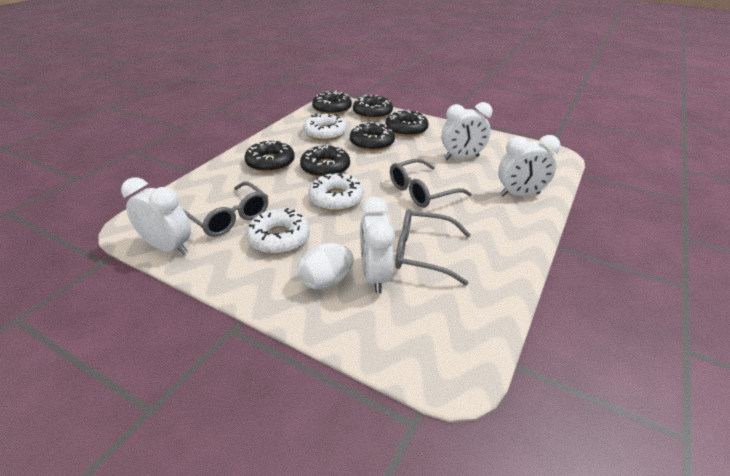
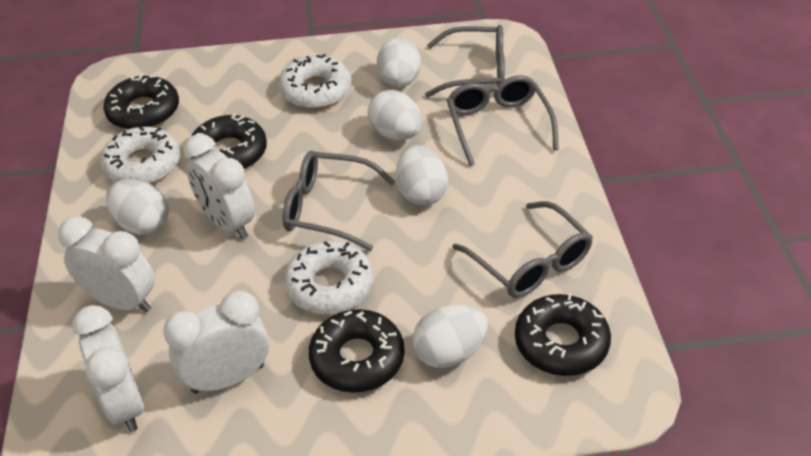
black donut: 6 -> 4
grey glasses: 3 -> 4
white egg: 1 -> 5

